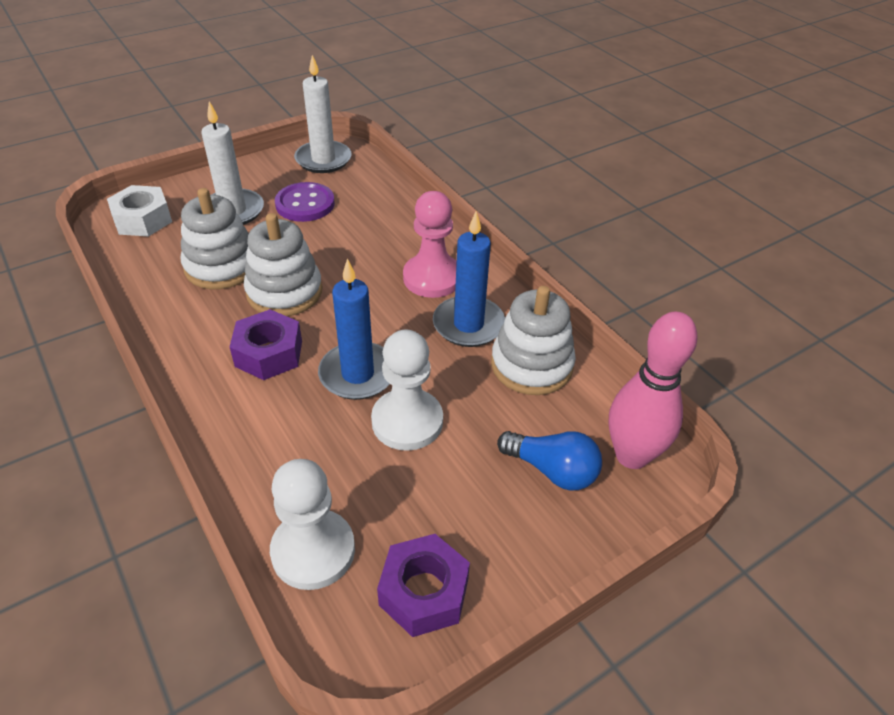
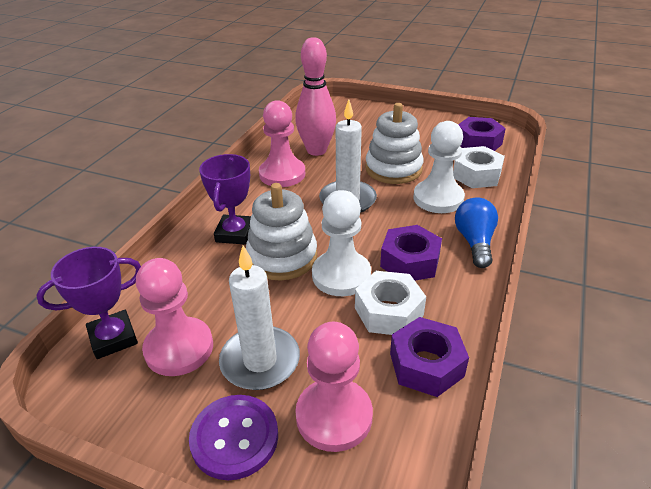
blue candle: 2 -> 0
pink pawn: 1 -> 3
purple nut: 2 -> 3
purple trophy: 0 -> 2
white nut: 1 -> 2
white stacking toy: 3 -> 2

